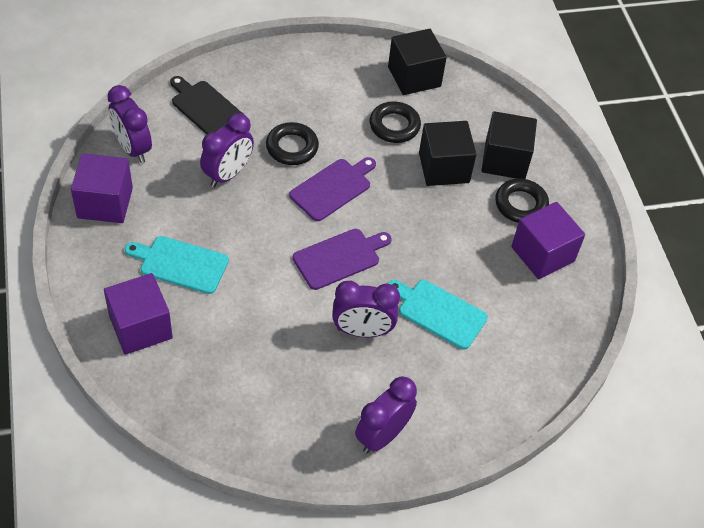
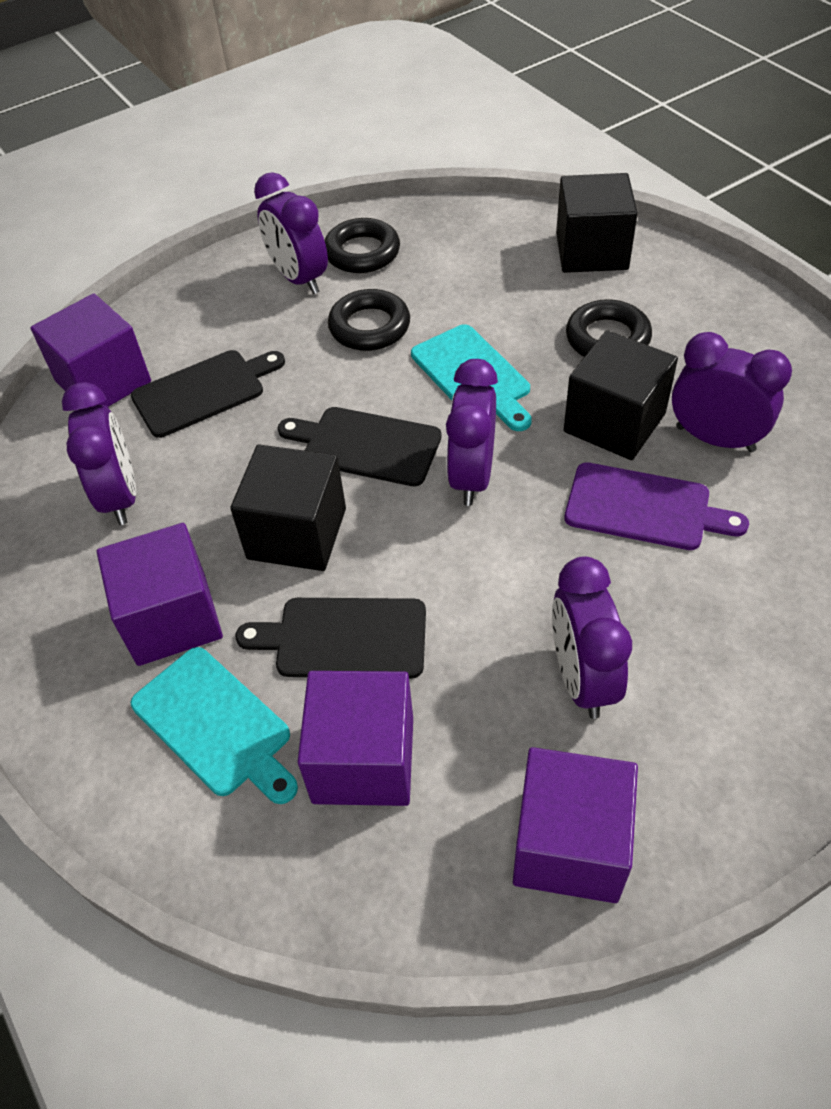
black cutting board: 1 -> 3
purple clock: 4 -> 5
purple cube: 3 -> 4
purple cutting board: 2 -> 1

